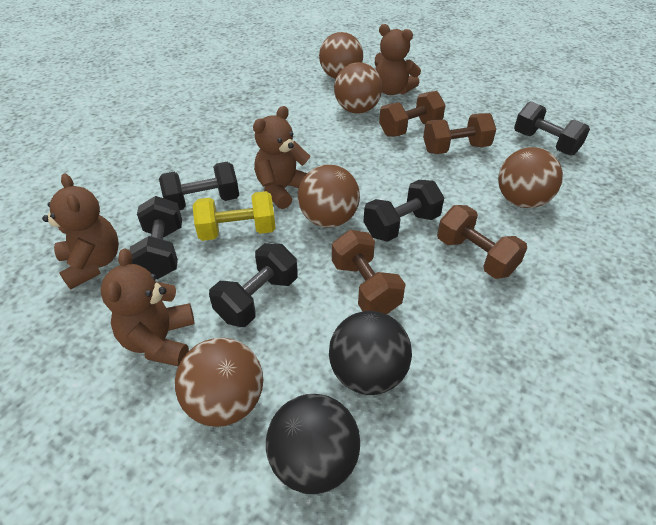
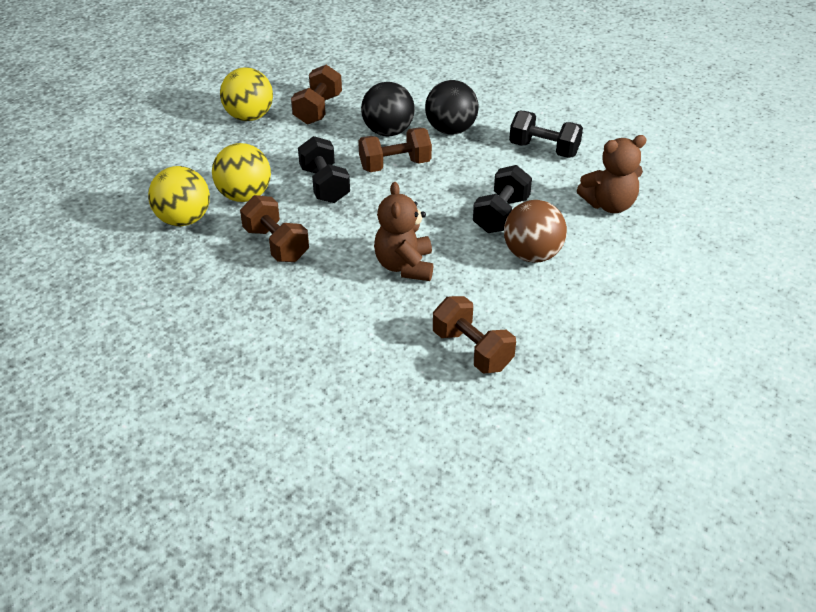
black dumbbell: 5 -> 3
brown ball: 5 -> 1
brown teddy bear: 4 -> 2
yellow ball: 0 -> 3
yellow dumbbell: 1 -> 0

